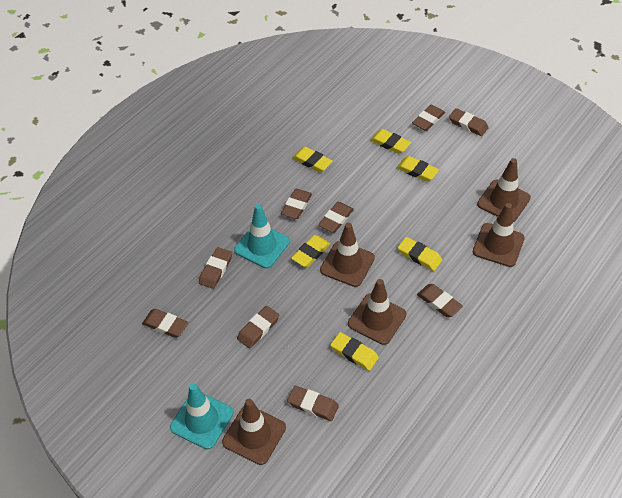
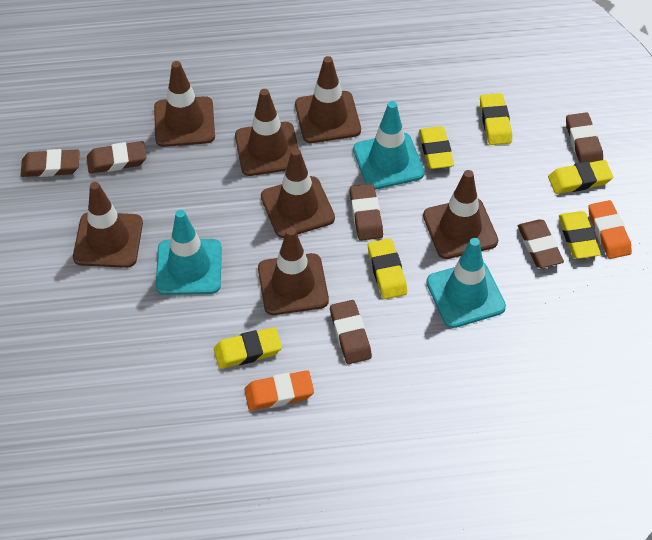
brown eraser: 9 -> 6
brown traffic cone: 5 -> 7
orange eraser: 0 -> 2
turquoise traffic cone: 2 -> 3

